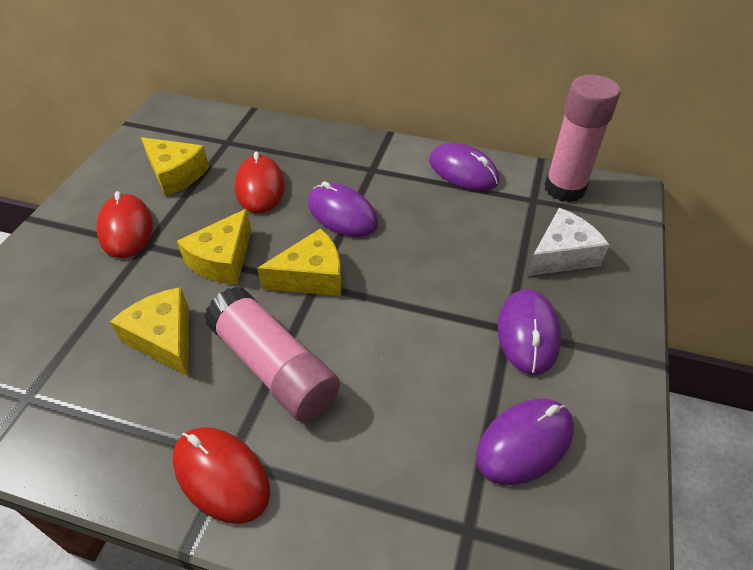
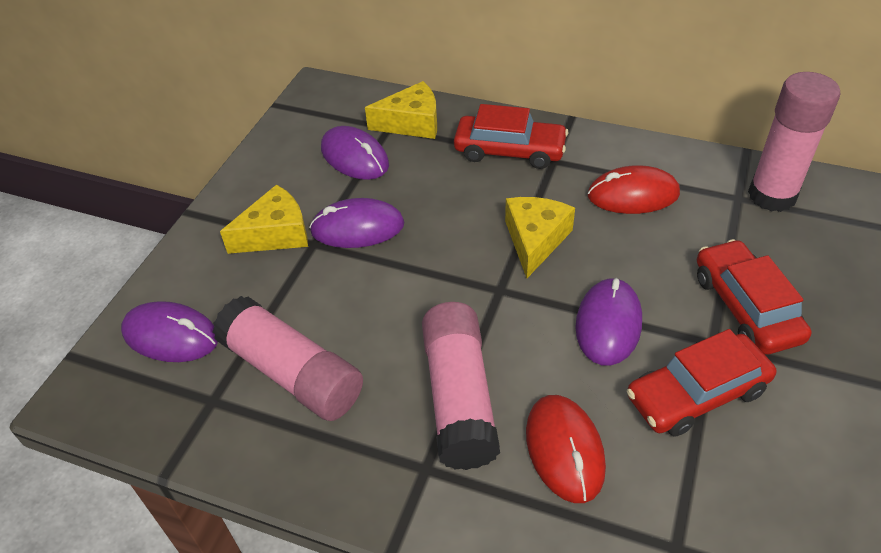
pink glue stick: 2 -> 3
red car: 0 -> 3
red mouse: 3 -> 2
white cheese: 1 -> 0
yellow cheese: 4 -> 3

